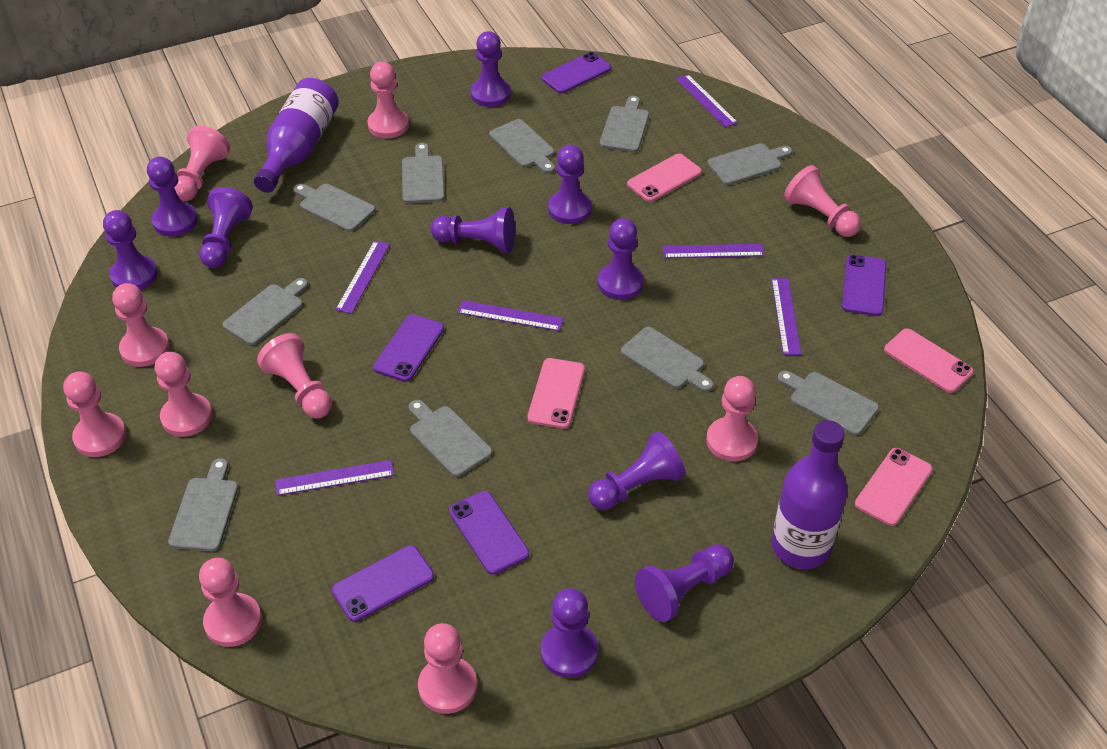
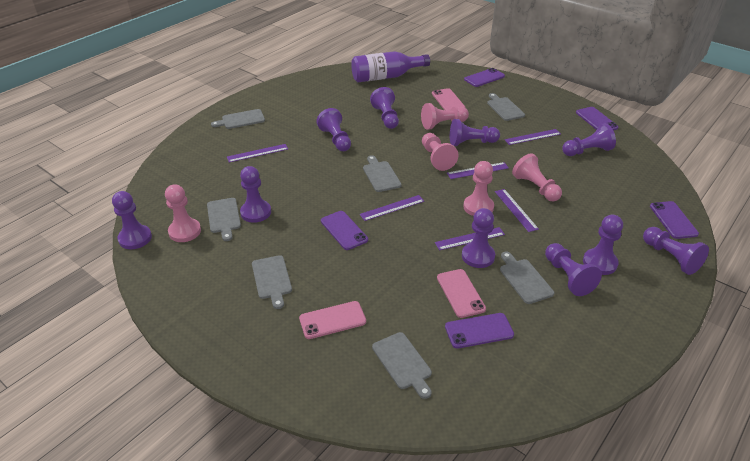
grey cutting board: 10 -> 7
pink pawn: 10 -> 5
pink phone: 4 -> 3
purple bottle: 2 -> 1

